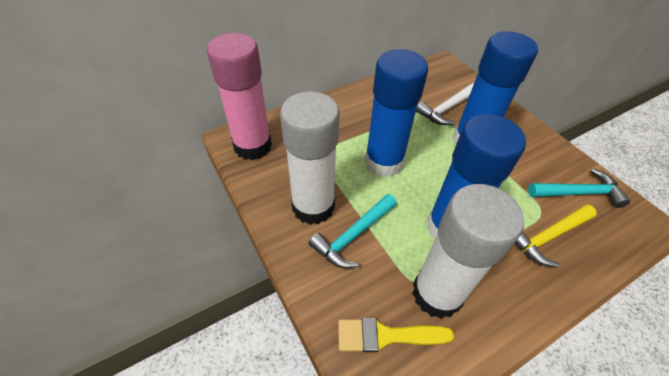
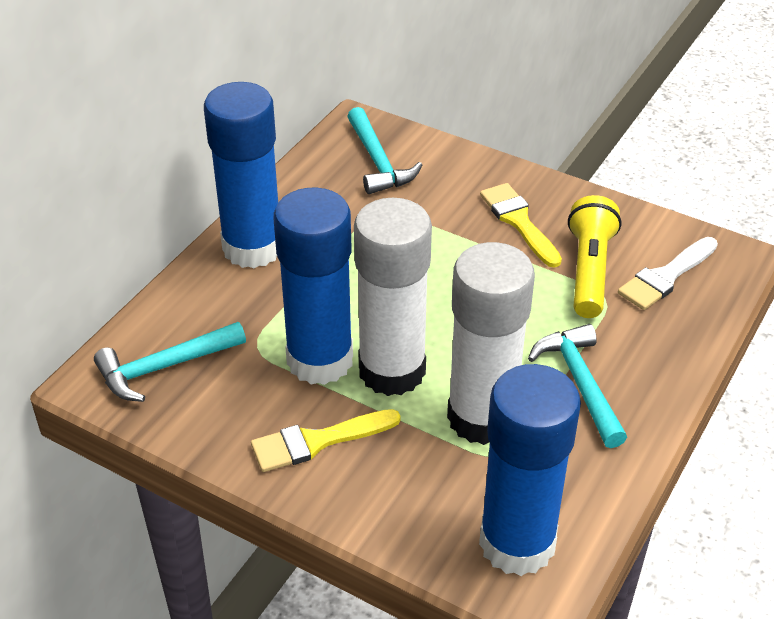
pink glue stick: 1 -> 0
turquoise hammer: 2 -> 3
white brush: 0 -> 1
white hammer: 1 -> 0
yellow brush: 1 -> 2
yellow flashlight: 0 -> 1
yellow hammer: 1 -> 0

